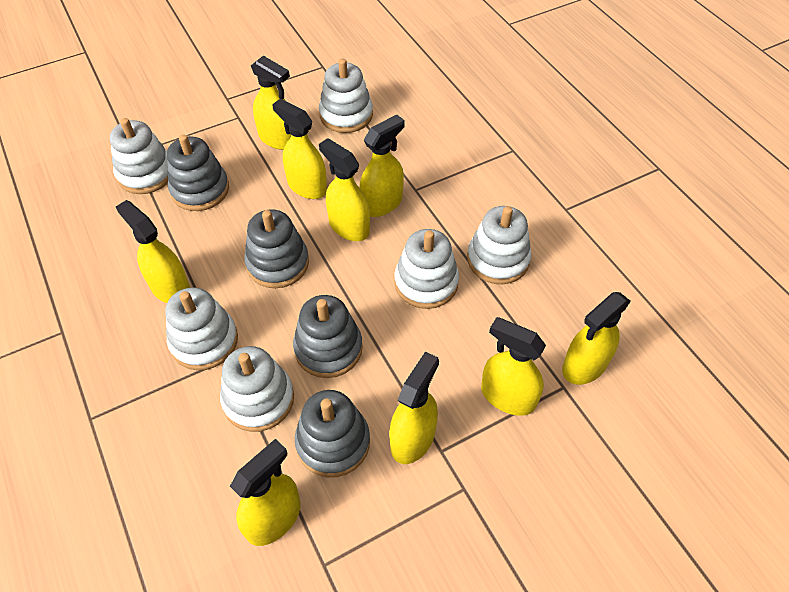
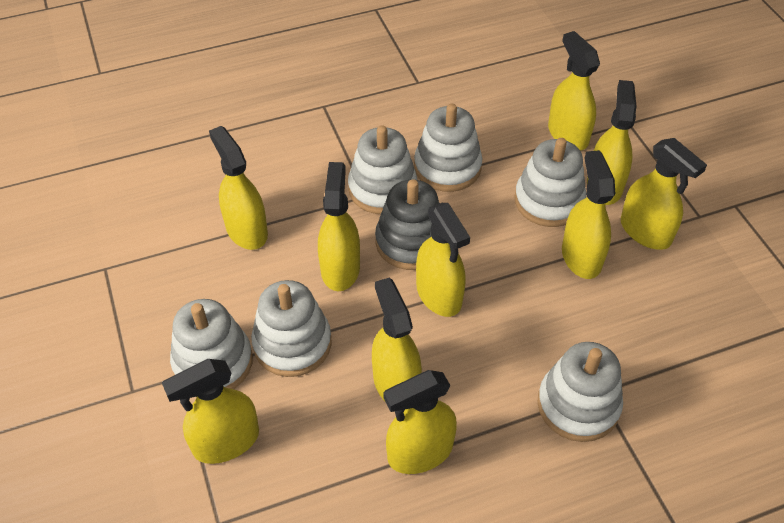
grey stacking toy: 4 -> 1
yellow spray bottle: 9 -> 10

